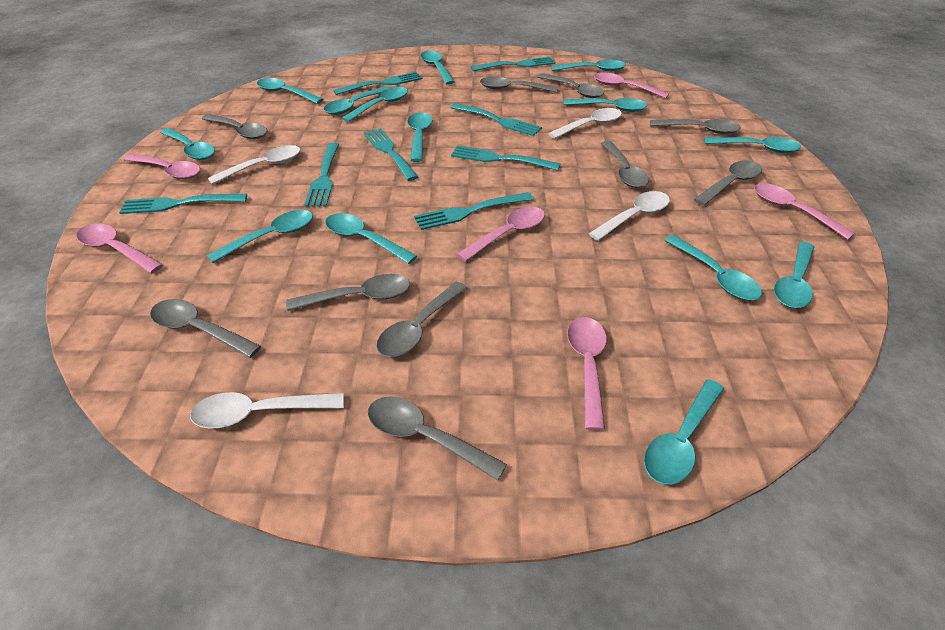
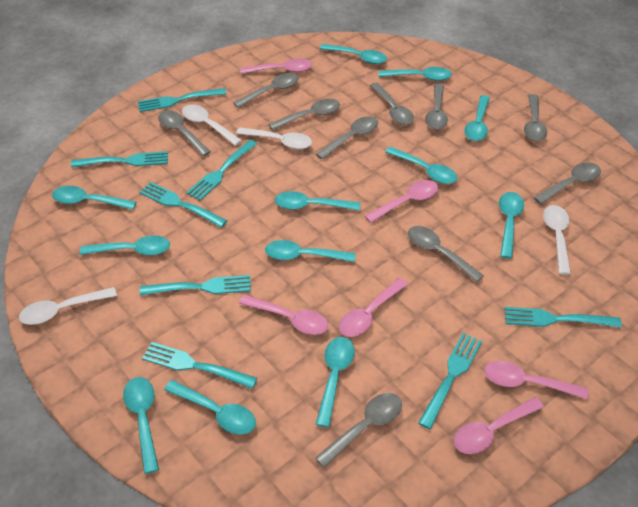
turquoise spoon: 14 -> 12

